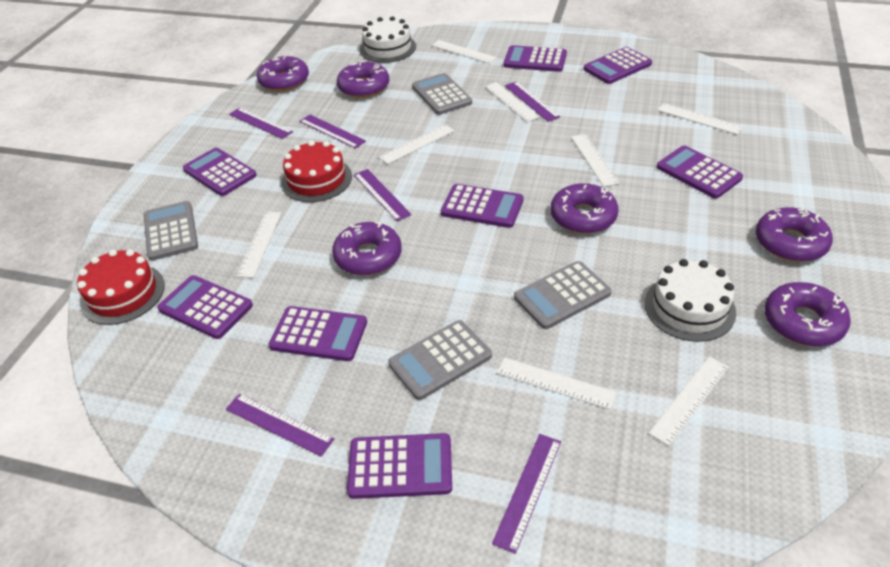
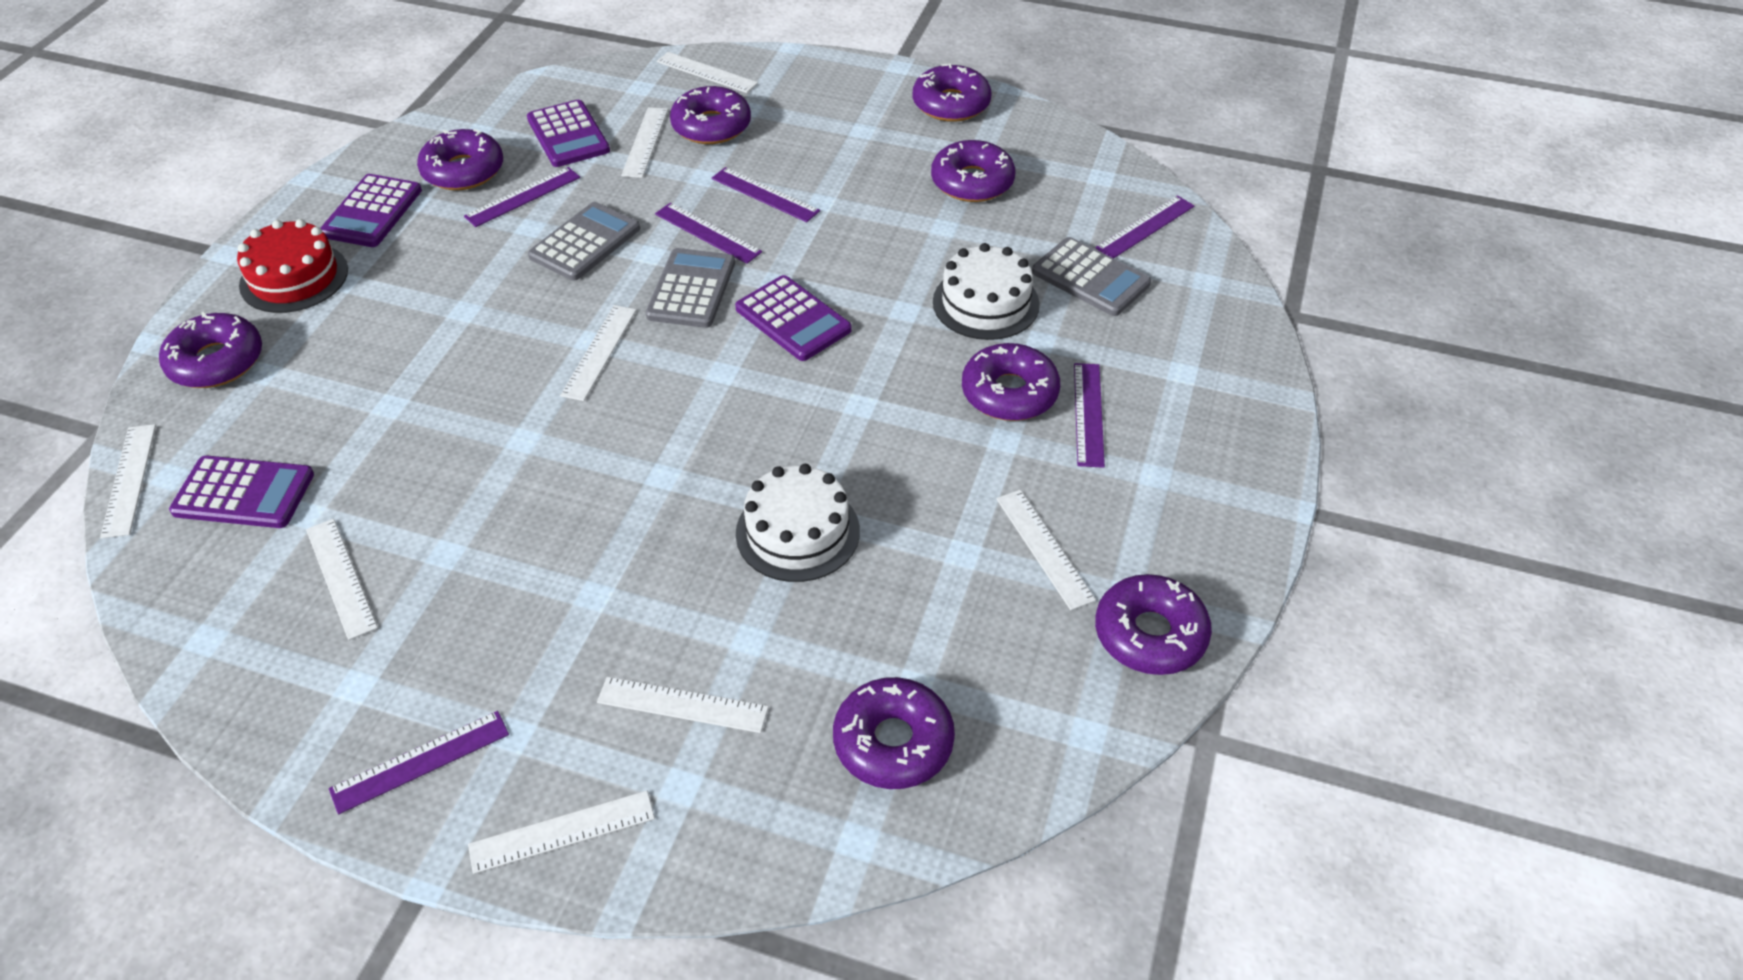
grey calculator: 4 -> 3
purple calculator: 8 -> 4
purple donut: 6 -> 8
red cake: 2 -> 1

